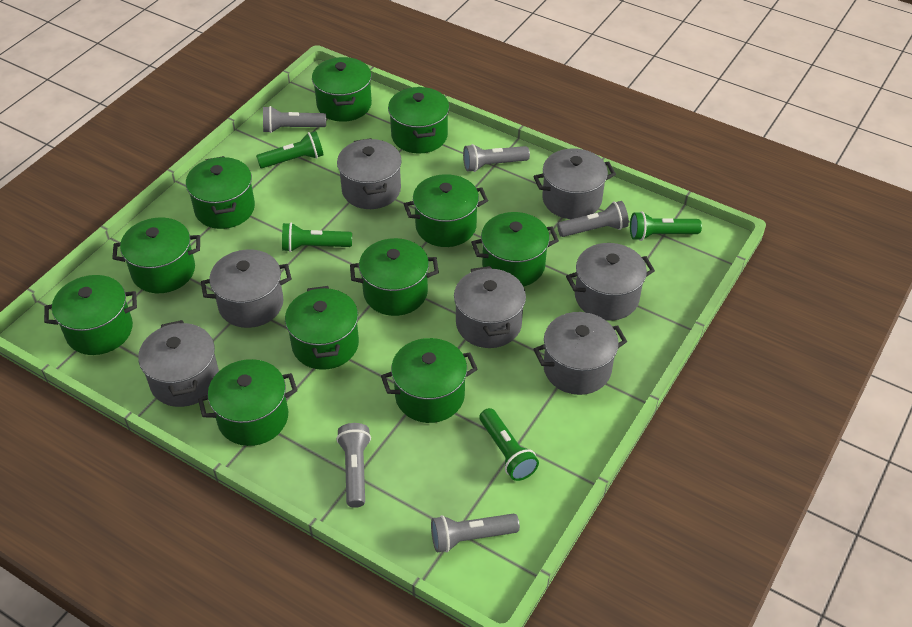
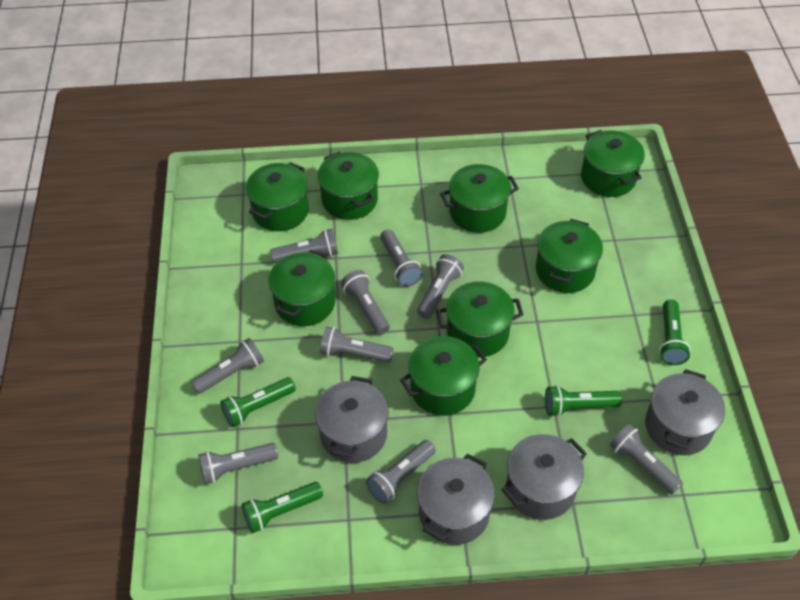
green pot: 11 -> 8
grey flashlight: 5 -> 9
grey pot: 7 -> 4

